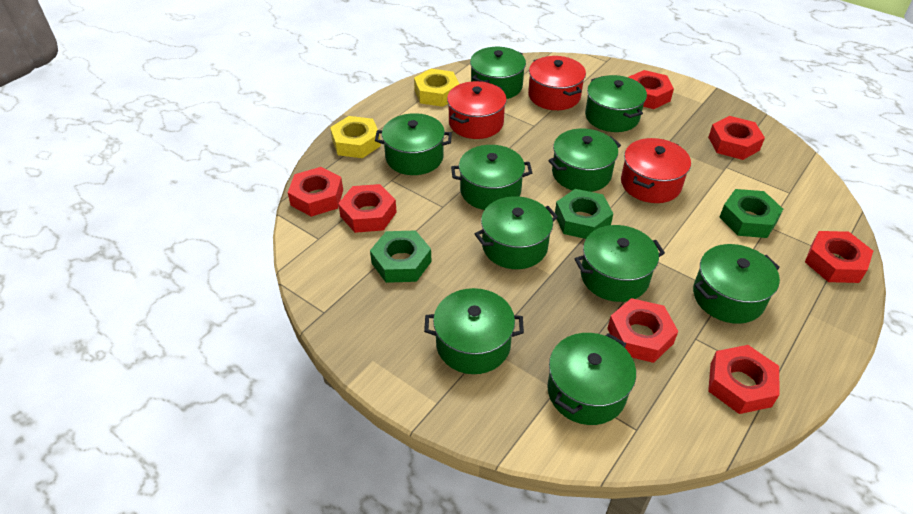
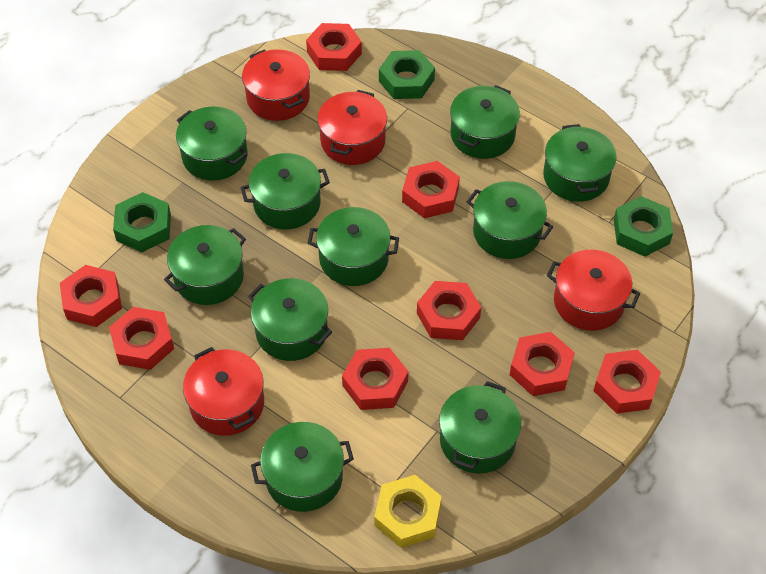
red nut: 7 -> 8
red pot: 3 -> 4
yellow nut: 2 -> 1

